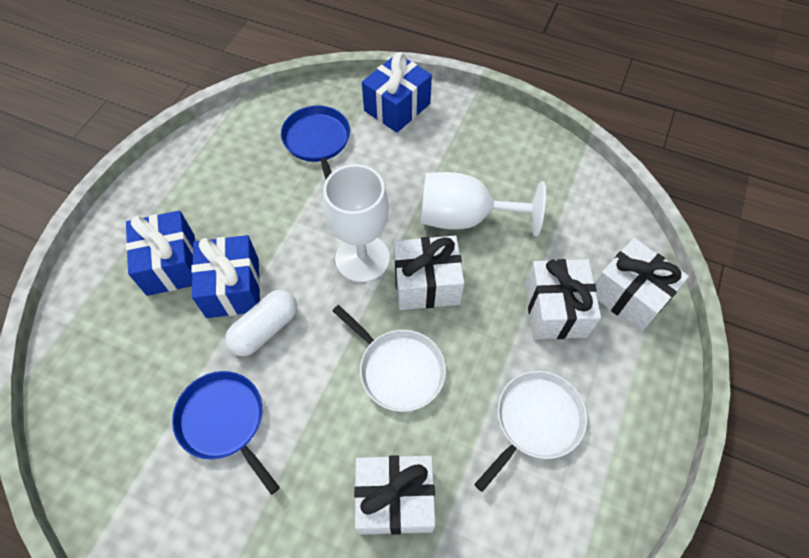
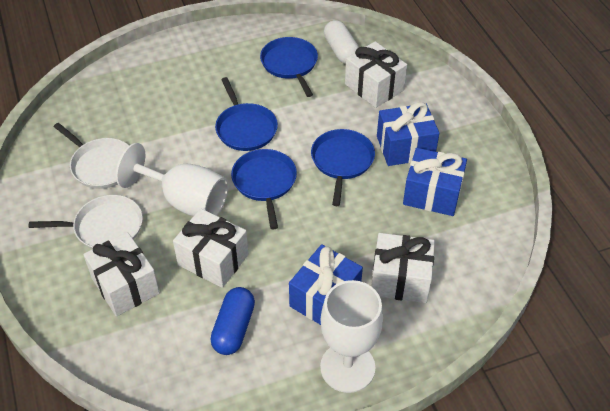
blue capsule: 0 -> 1
blue pan: 2 -> 4

